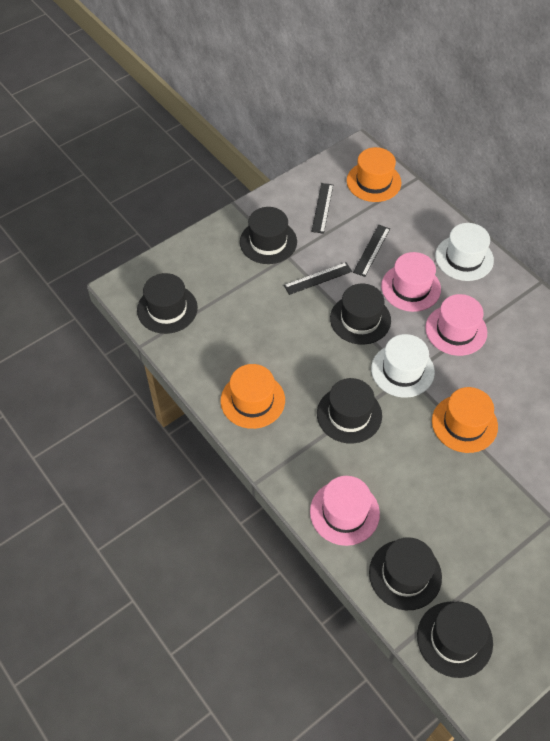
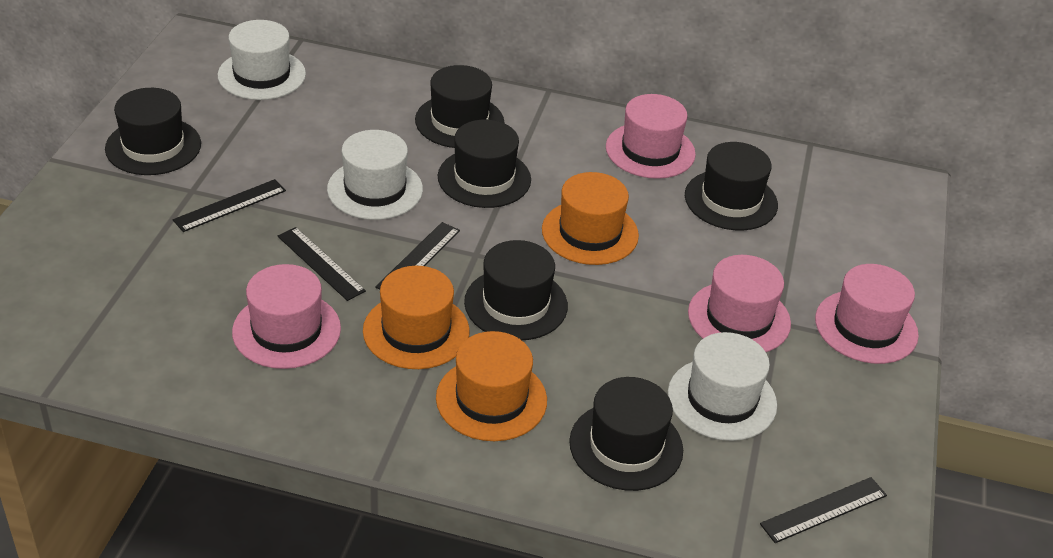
black ruler: 3 -> 4
pink hat: 3 -> 4
white hat: 2 -> 3

